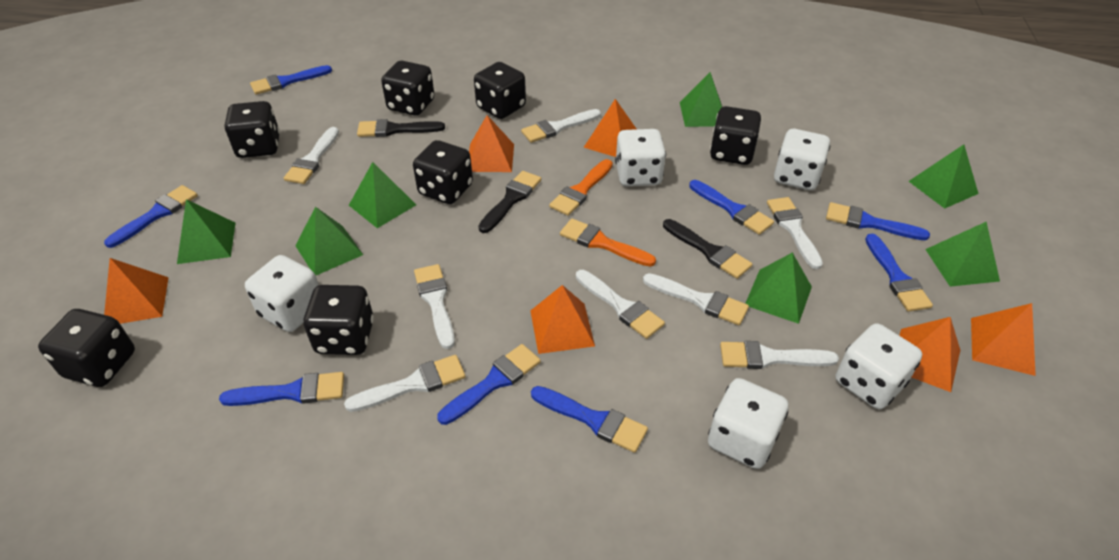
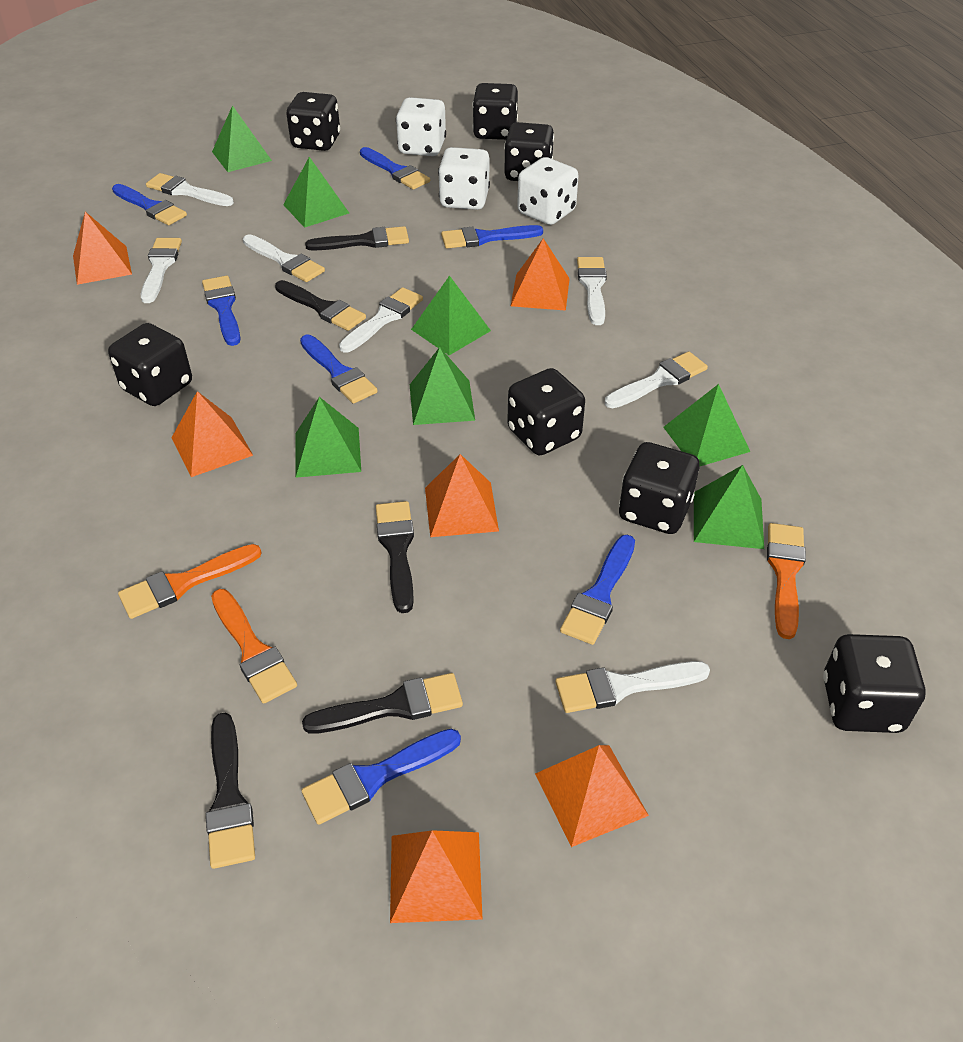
black brush: 3 -> 5
blue brush: 8 -> 7
orange brush: 2 -> 3
white brush: 8 -> 7
white dice: 5 -> 3

